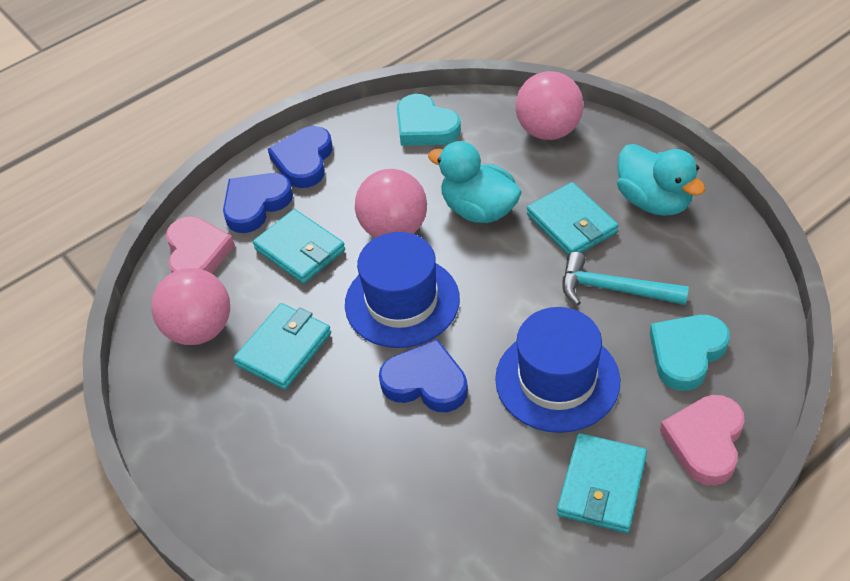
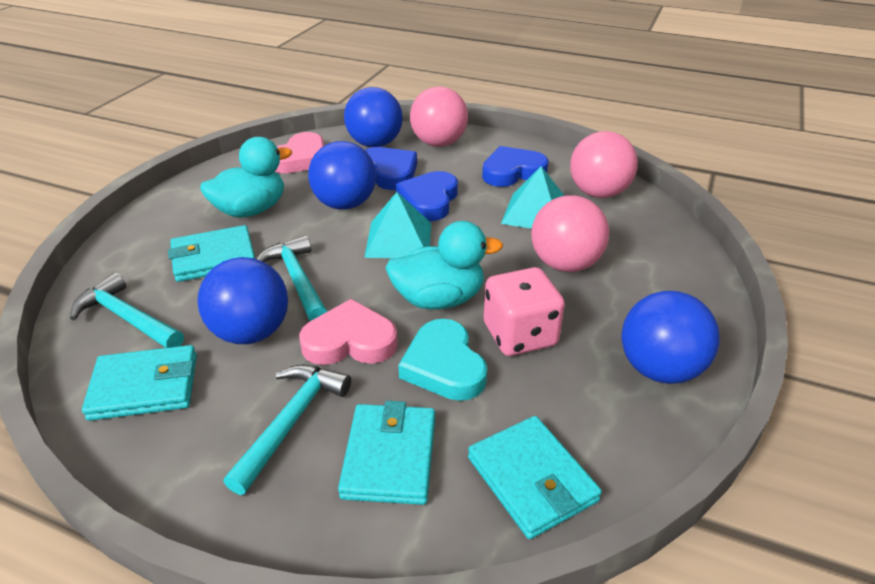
blue ball: 0 -> 4
blue hat: 2 -> 0
pink dice: 0 -> 1
turquoise hammer: 1 -> 3
turquoise heart: 2 -> 1
turquoise pyramid: 0 -> 2

